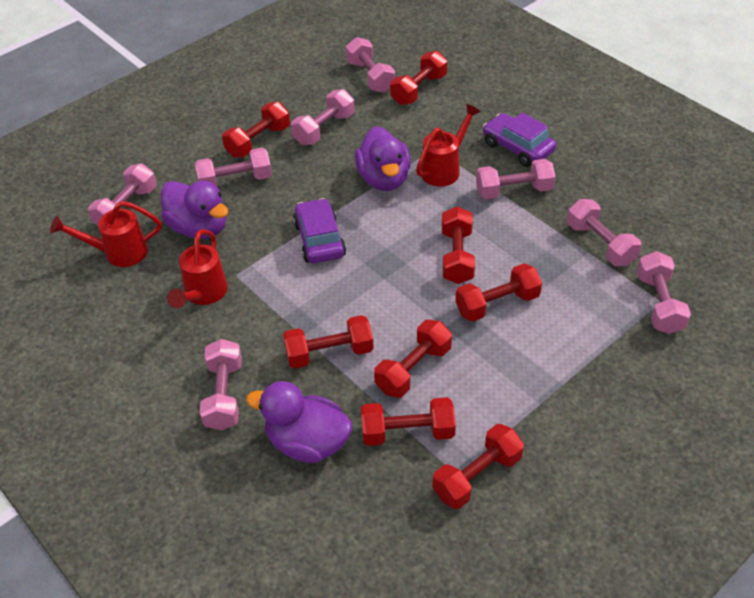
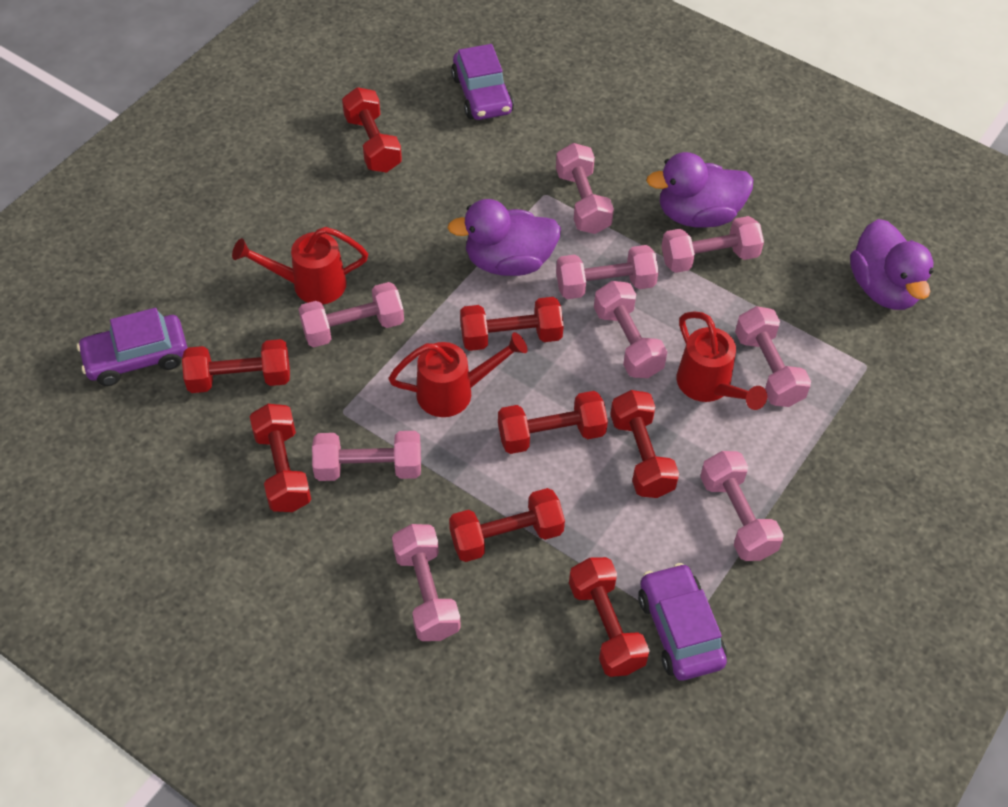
pink dumbbell: 8 -> 9
purple car: 2 -> 3

